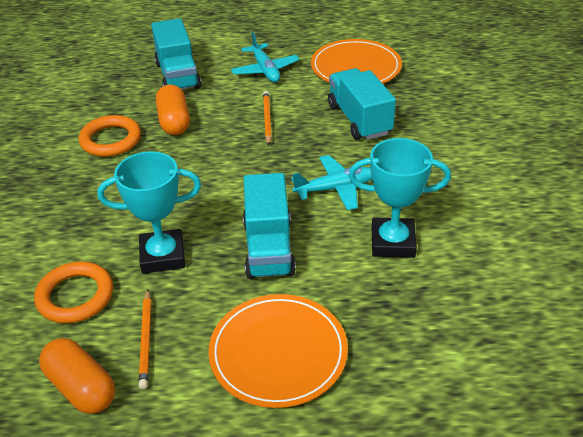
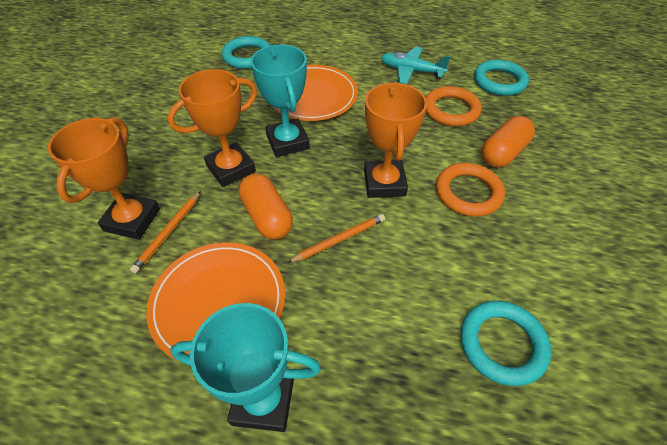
orange trophy: 0 -> 3
turquoise plane: 2 -> 1
turquoise ring: 0 -> 3
turquoise truck: 3 -> 0

